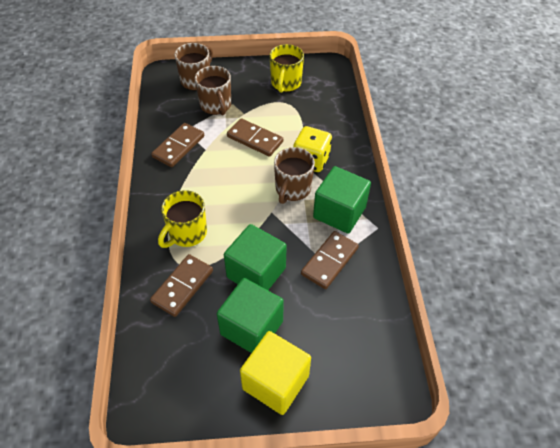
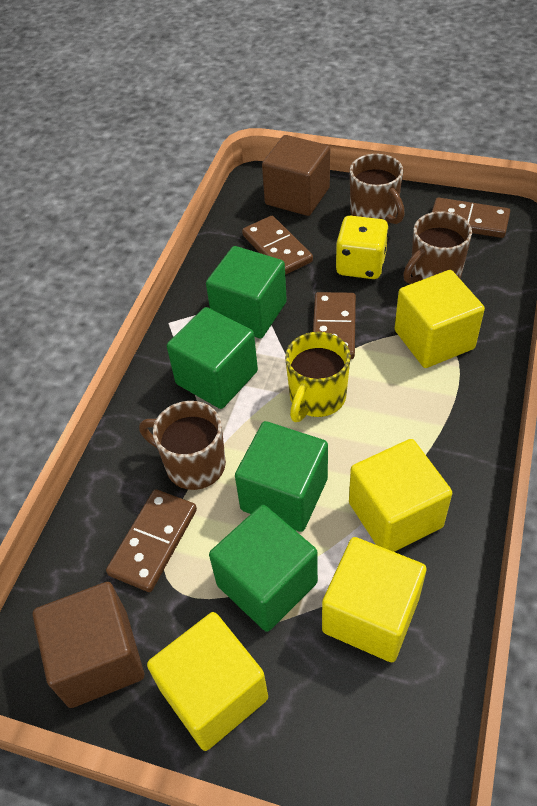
brown cube: 0 -> 2
green cube: 3 -> 4
yellow cube: 1 -> 4
yellow mug: 2 -> 1

